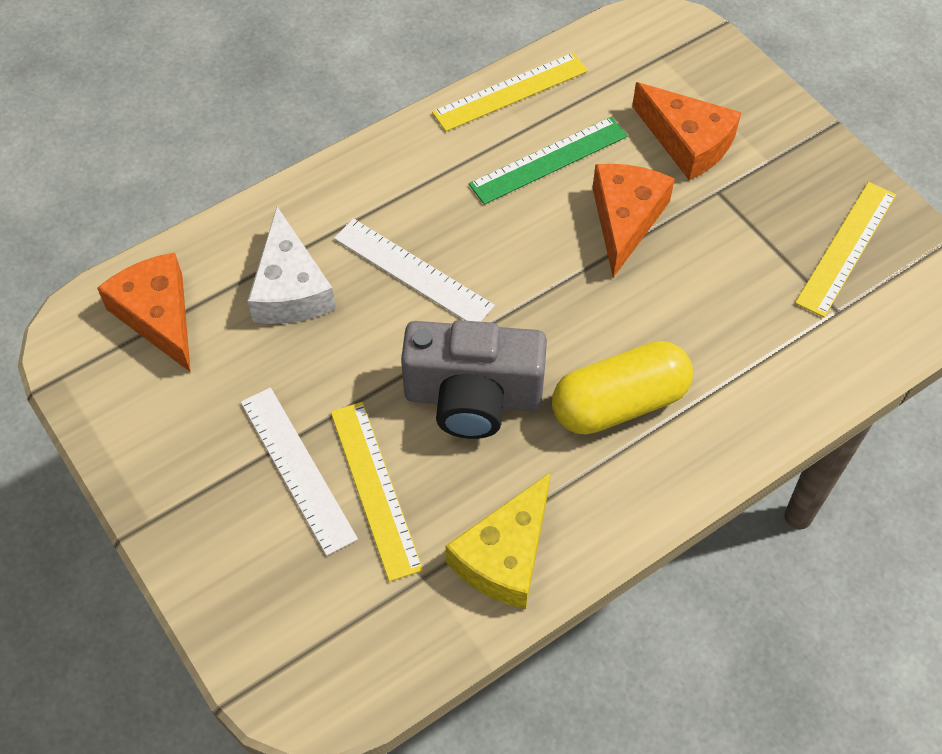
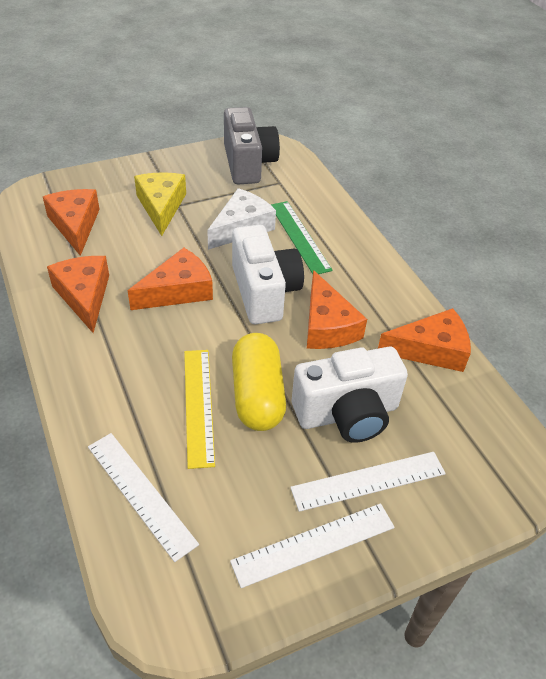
orange cheese: 3 -> 5
white camera: 0 -> 2
white ruler: 2 -> 3
yellow ruler: 3 -> 1

